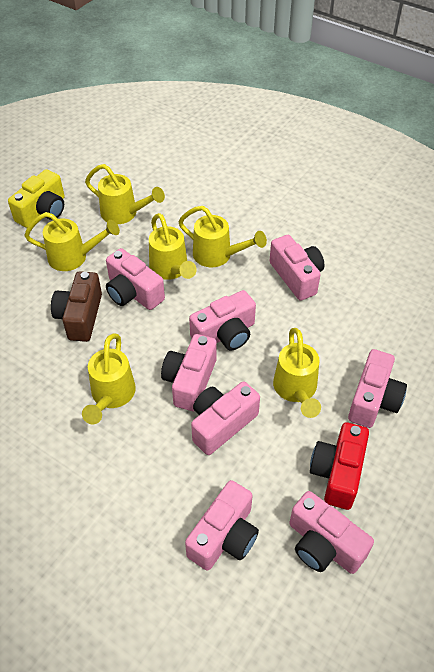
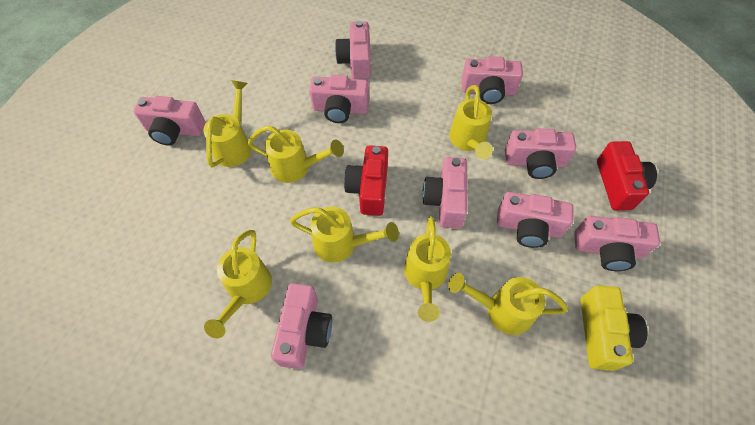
brown camera: 1 -> 0
pink camera: 8 -> 9
red camera: 1 -> 2
yellow watering can: 6 -> 7

